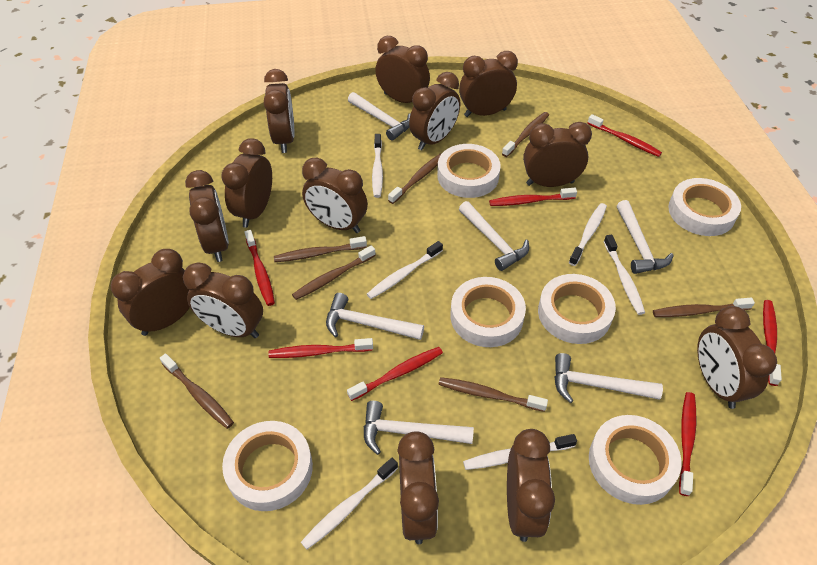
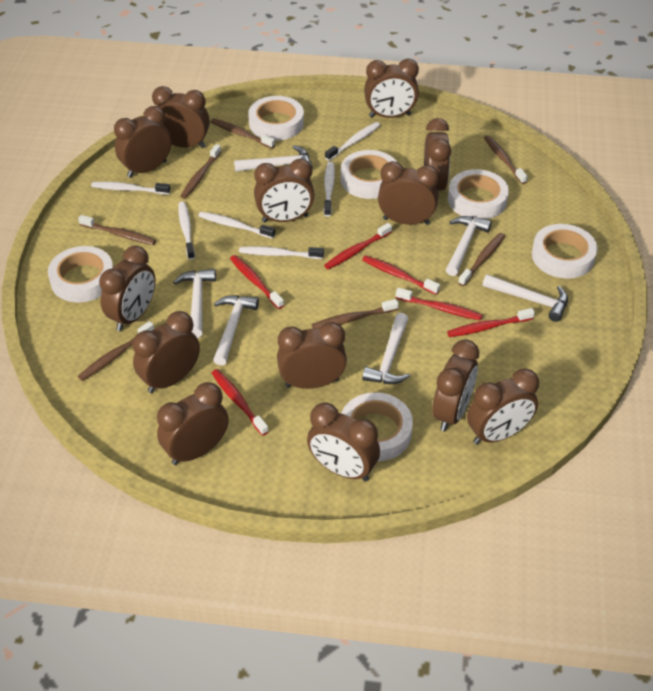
red toothbrush: 7 -> 6

